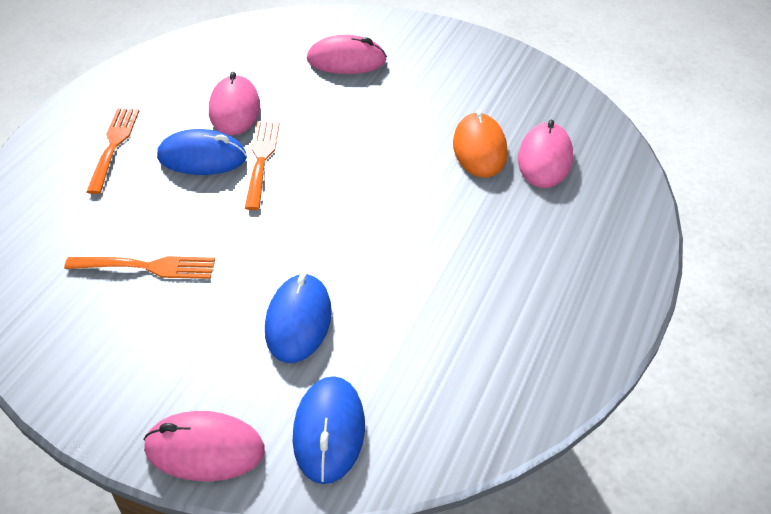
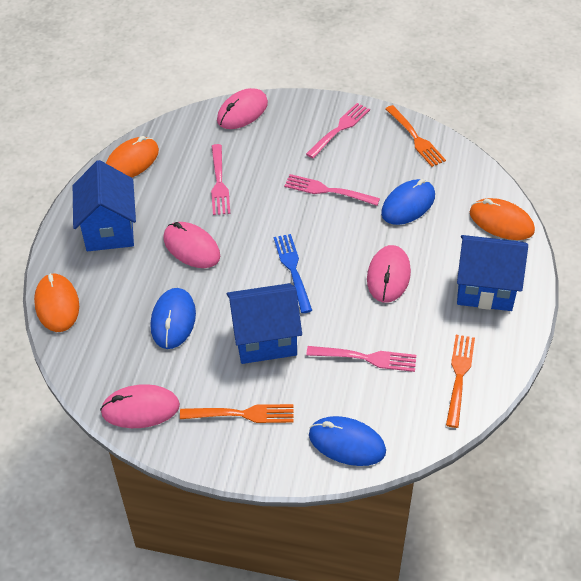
blue fork: 0 -> 1
blue house: 0 -> 3
orange mouse: 1 -> 3
pink fork: 0 -> 4

